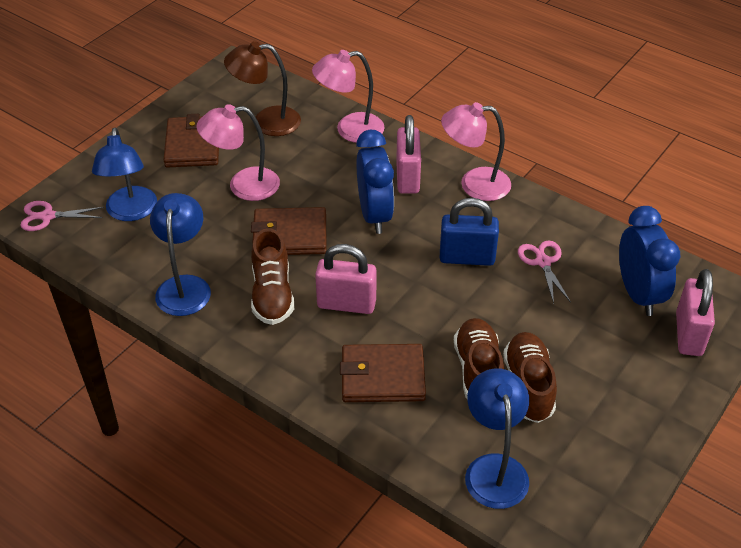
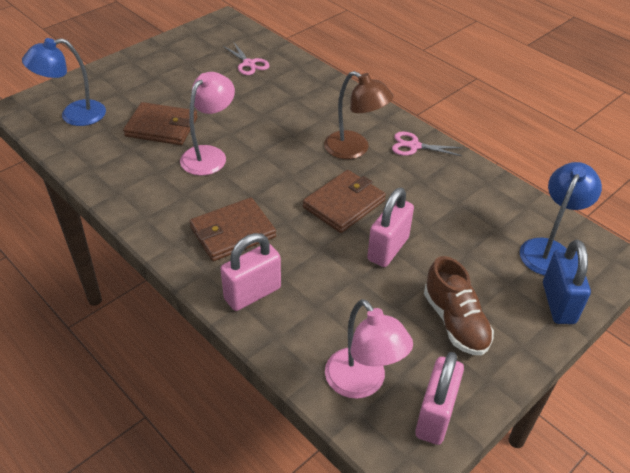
blue clock: 2 -> 0
blue lamp: 3 -> 2
brown shoe: 3 -> 1
pink lamp: 3 -> 2

